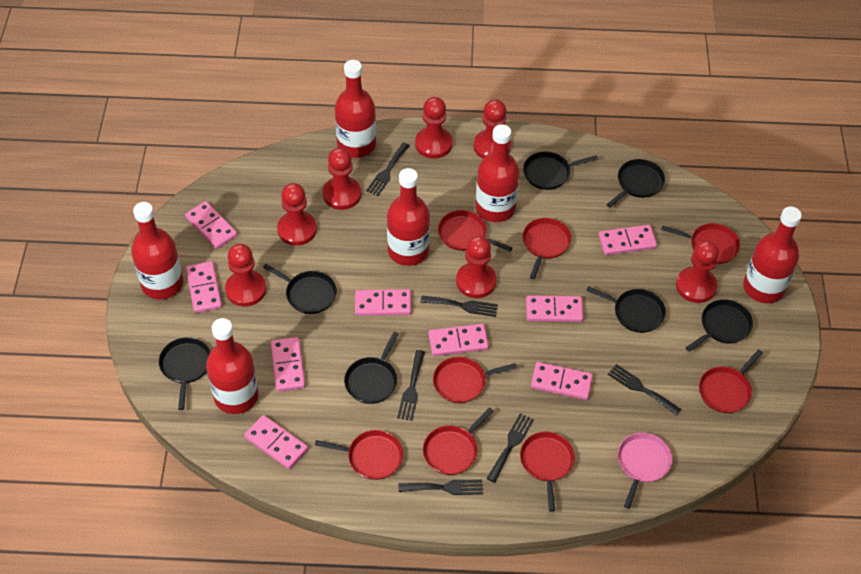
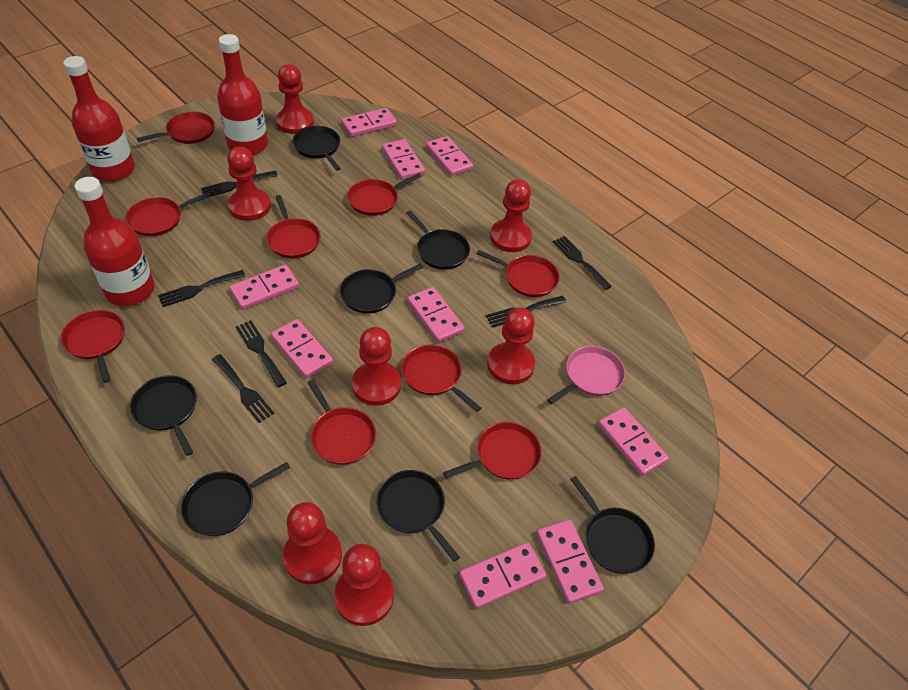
red bottle: 6 -> 3
red pan: 8 -> 9

